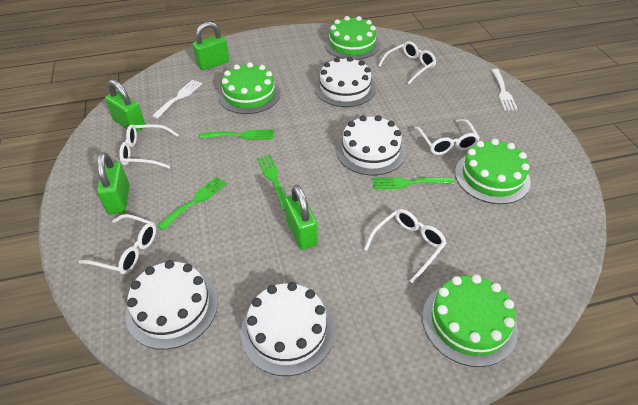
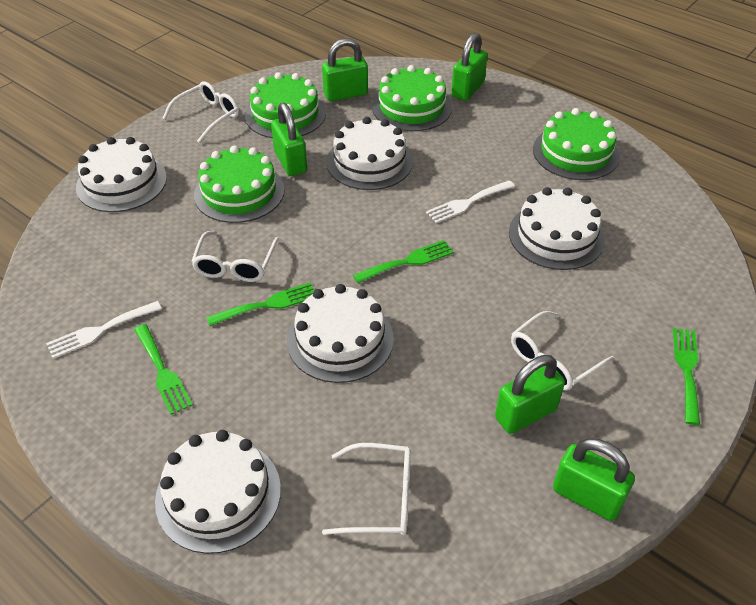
green padlock: 4 -> 5
white cake: 4 -> 5
white glasses: 5 -> 4

